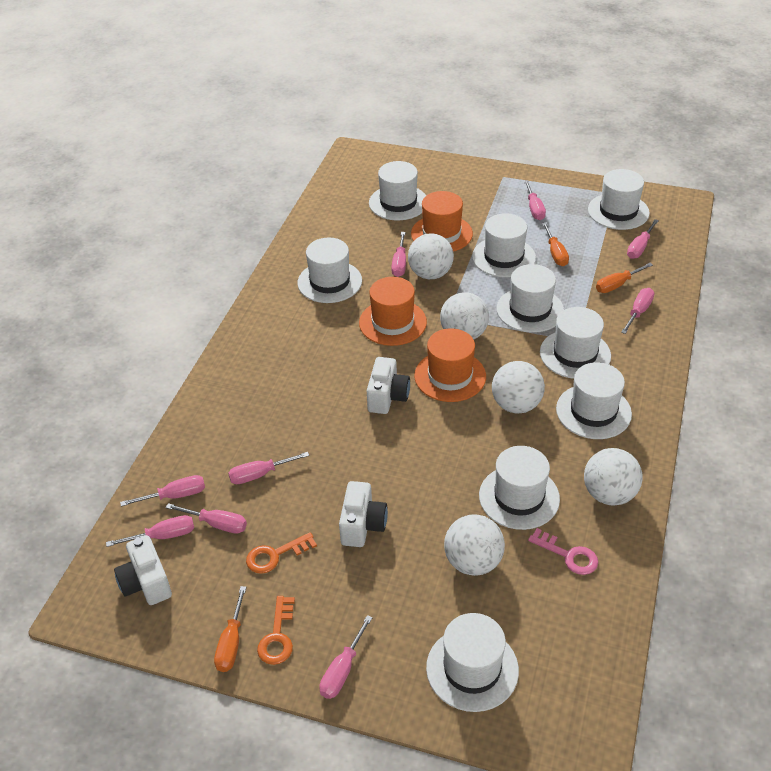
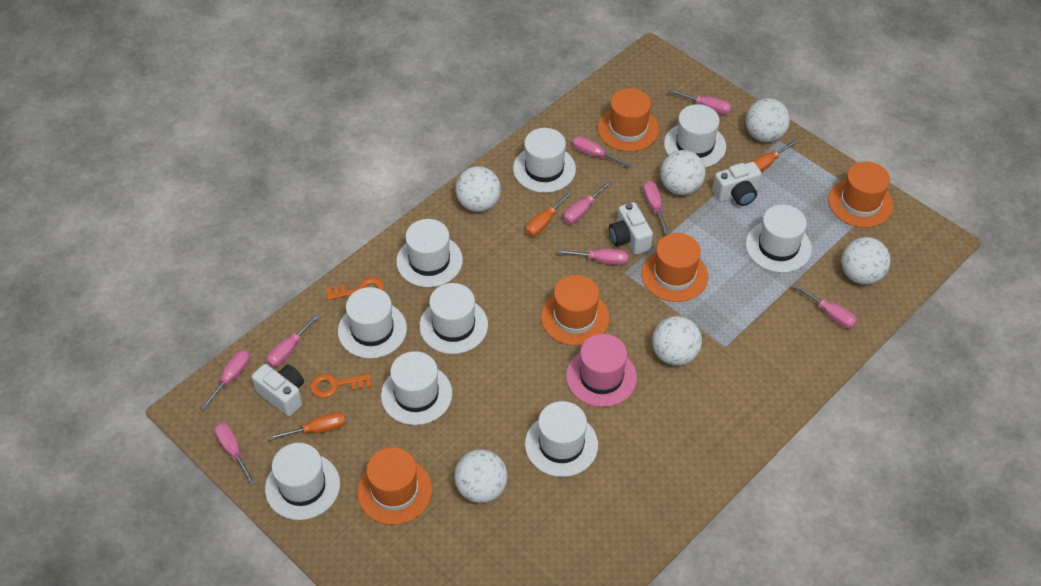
orange hat: 3 -> 5
pink hat: 0 -> 1
pink key: 1 -> 0
white ball: 5 -> 6

